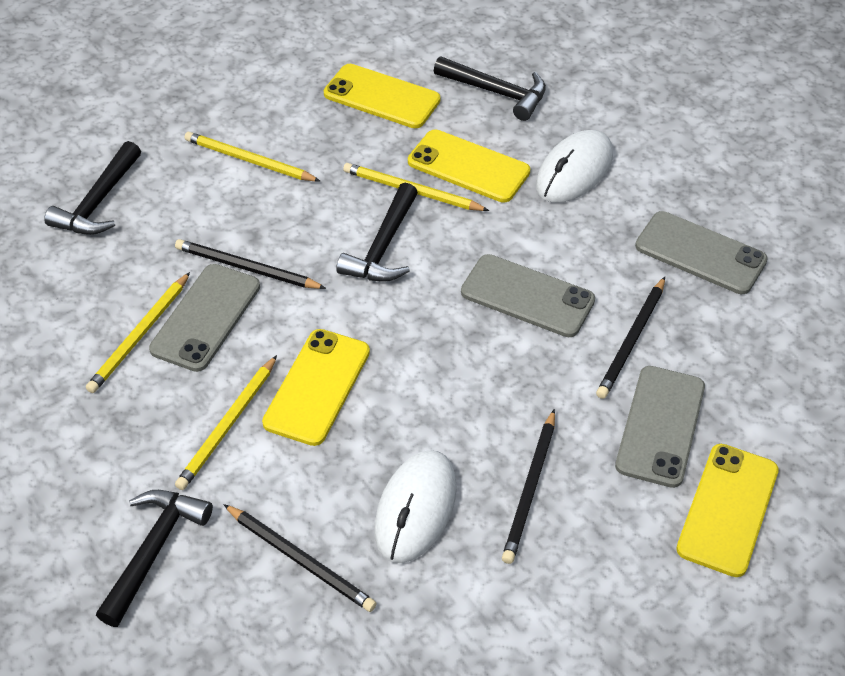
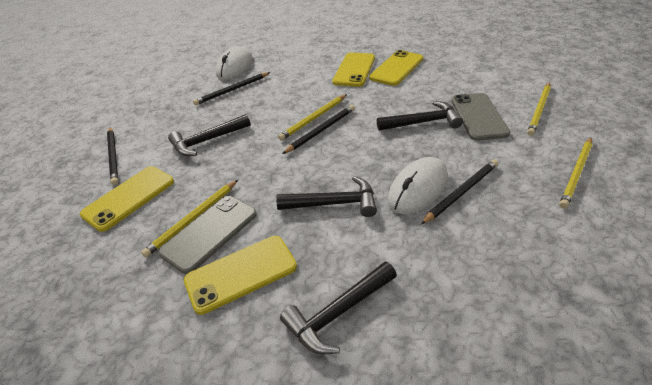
grey phone: 4 -> 2

